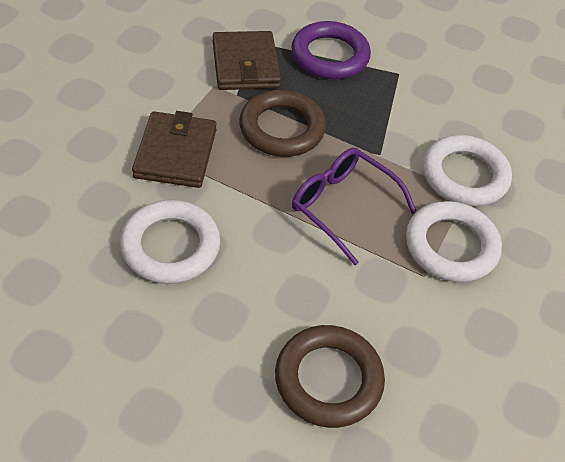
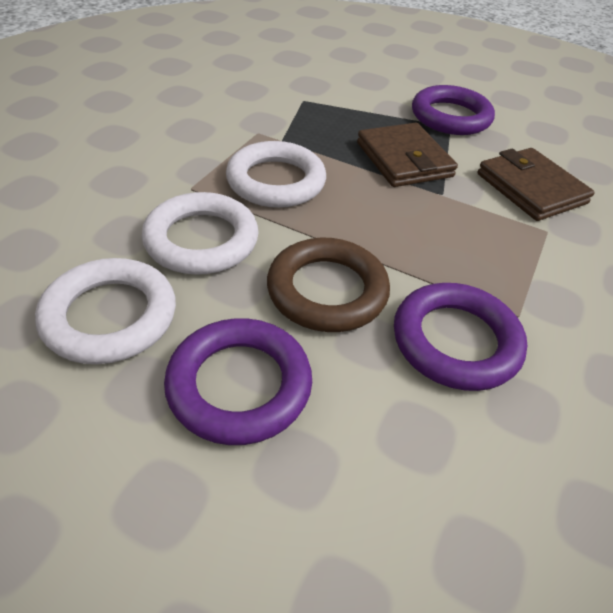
brown ring: 2 -> 1
purple glasses: 1 -> 0
purple ring: 1 -> 3

